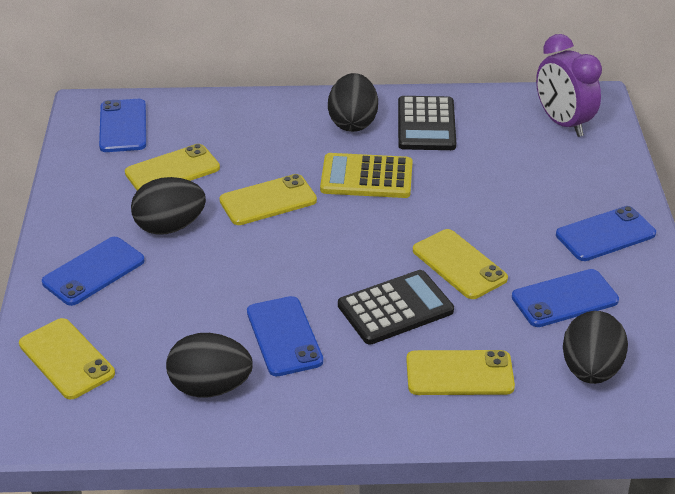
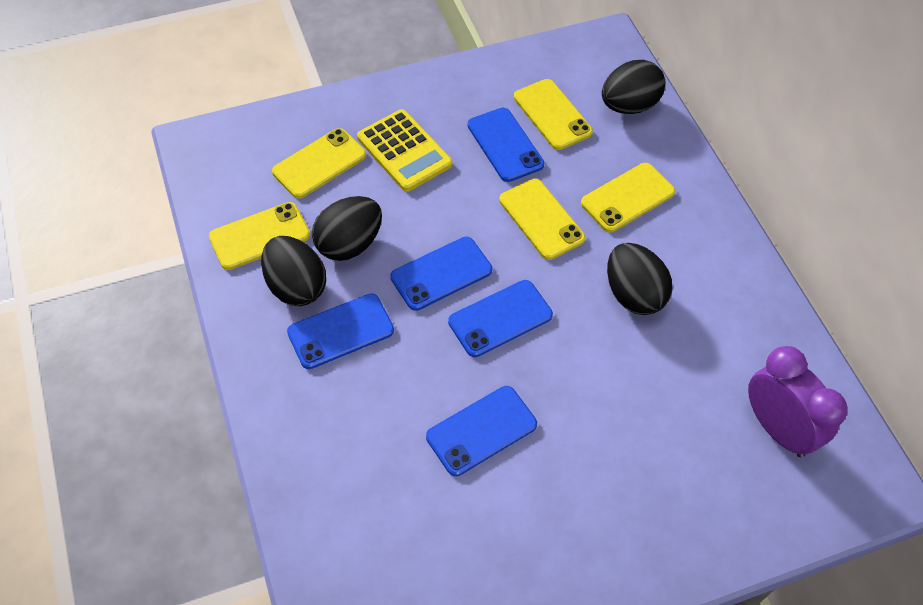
black calculator: 2 -> 0

